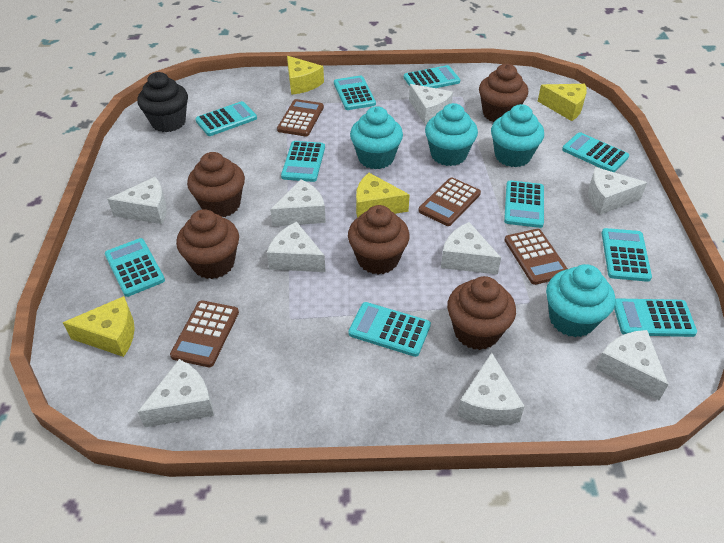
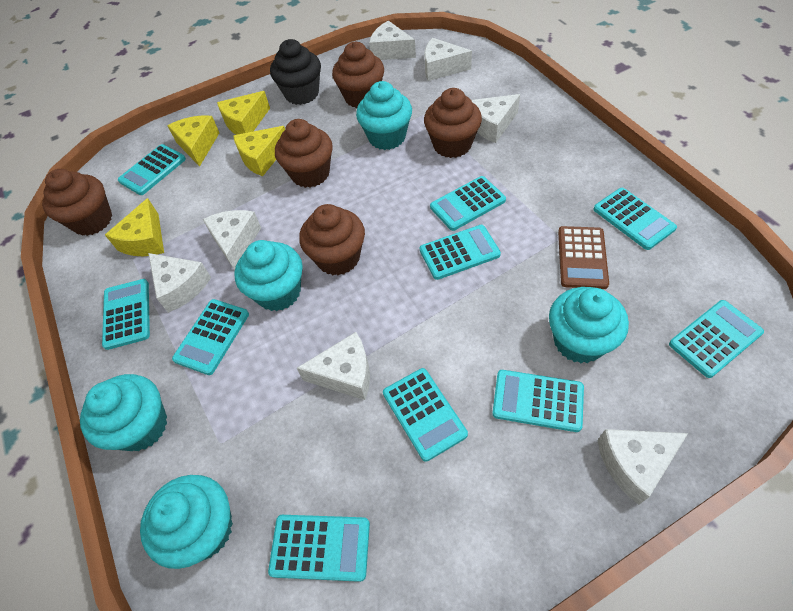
brown calculator: 4 -> 1
turquoise cupcake: 4 -> 5
white cheese: 9 -> 7

